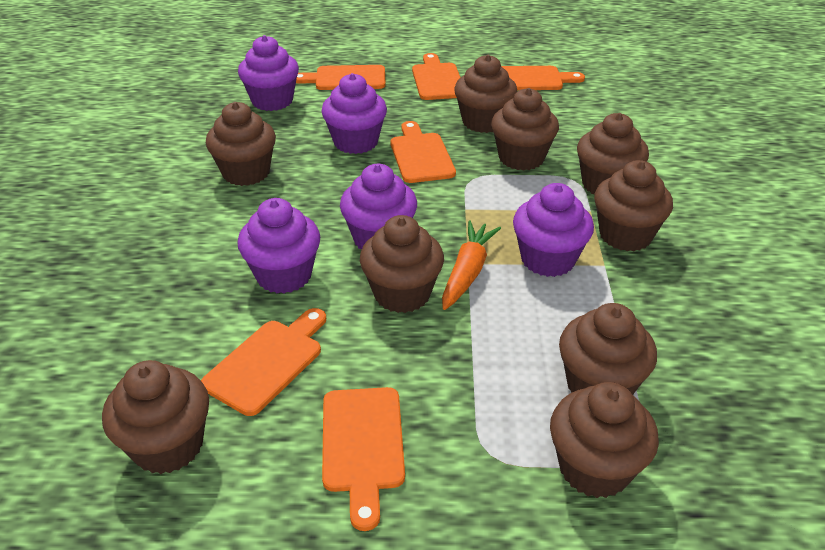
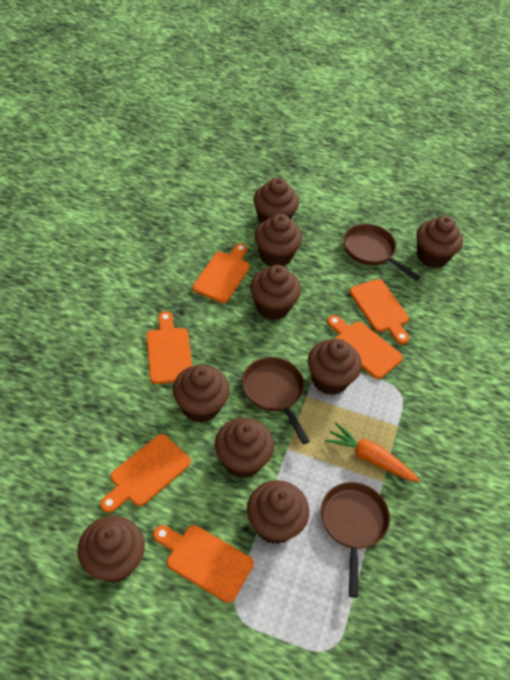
brown pan: 0 -> 3
purple cupcake: 5 -> 0

